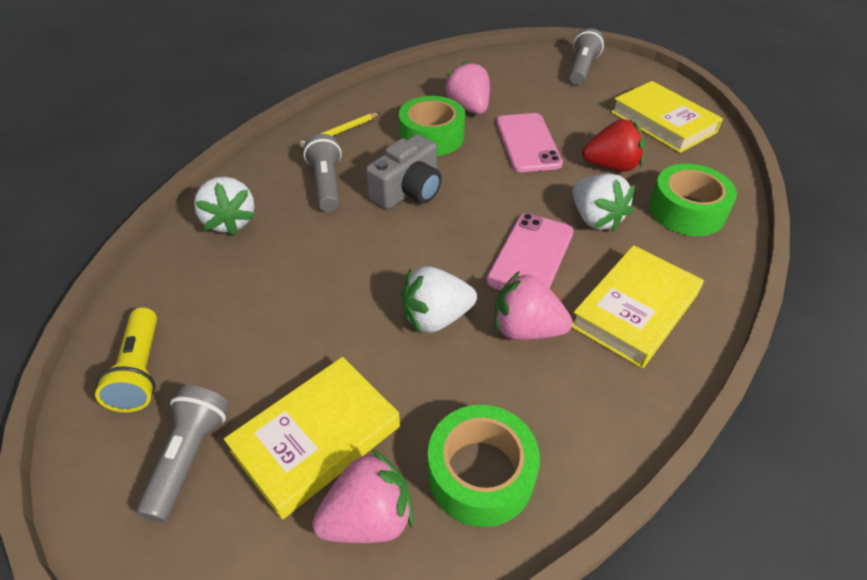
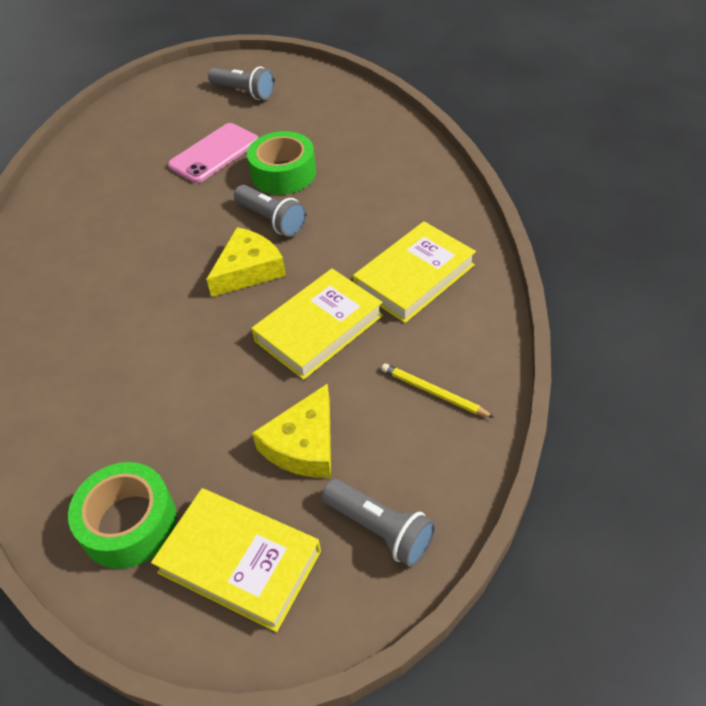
green tape: 3 -> 2
grey camera: 1 -> 0
pink phone: 2 -> 1
pink strawberry: 3 -> 0
red strawberry: 1 -> 0
white strawberry: 3 -> 0
yellow cheese: 0 -> 2
yellow flashlight: 1 -> 0

